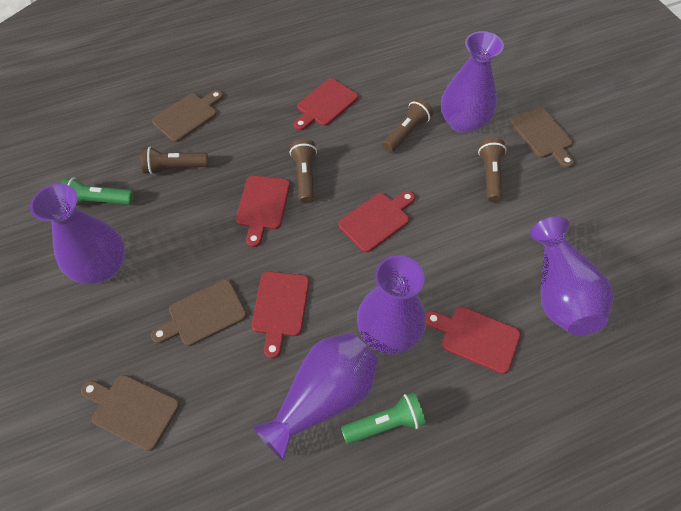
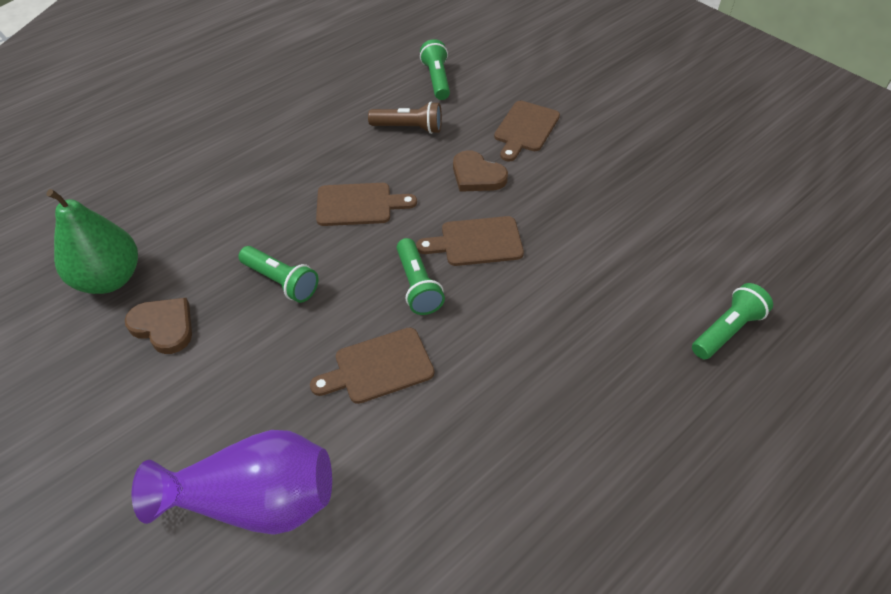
brown flashlight: 4 -> 1
brown heart: 0 -> 2
green flashlight: 2 -> 4
green pear: 0 -> 1
purple vase: 5 -> 1
red cutting board: 5 -> 0

